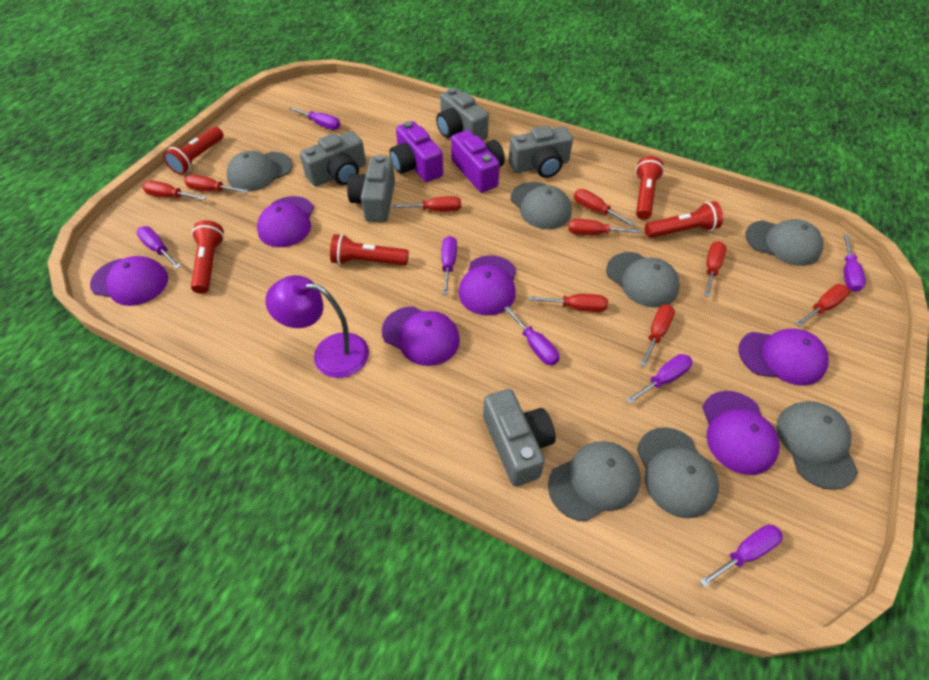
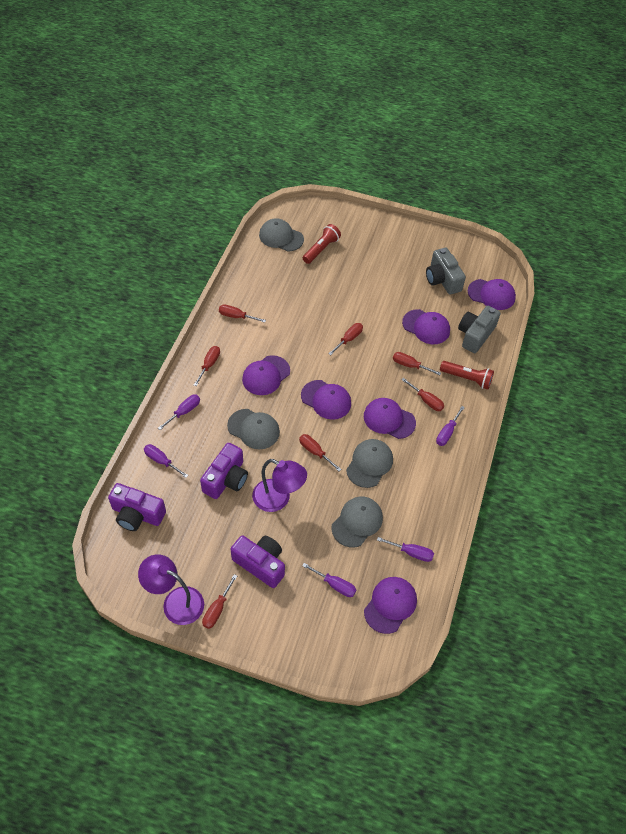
grey camera: 5 -> 2
grey cap: 7 -> 4
purple camera: 2 -> 3
purple lamp: 1 -> 2
purple screwdriver: 7 -> 5
red flashlight: 5 -> 2
red screwdriver: 9 -> 7

